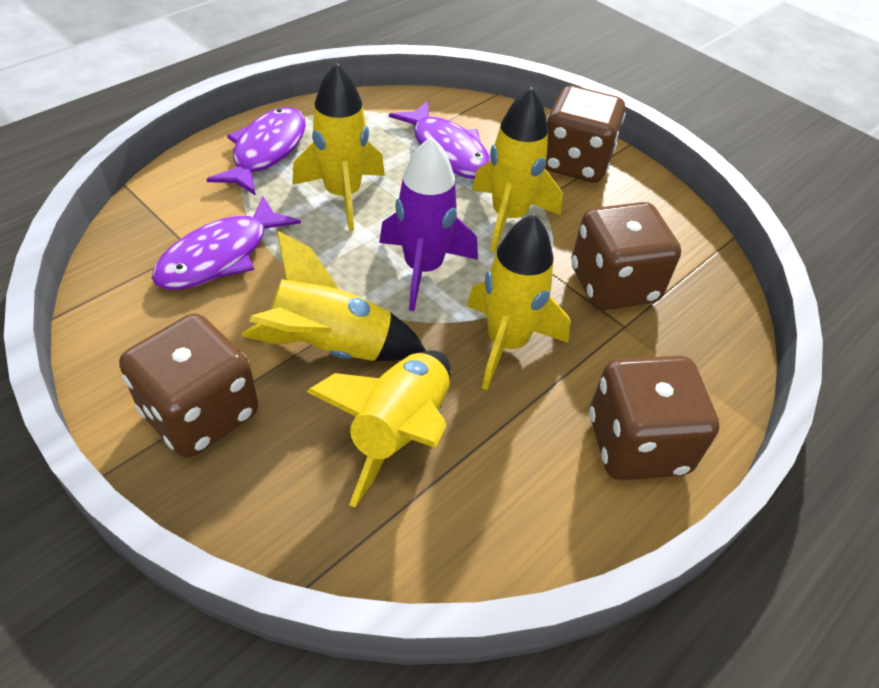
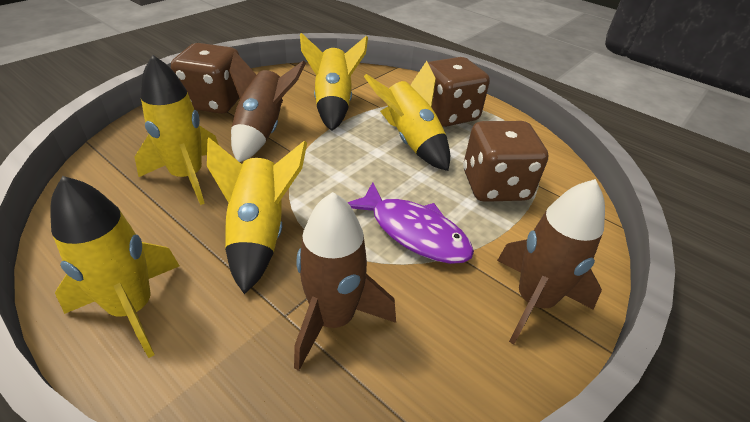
brown dice: 4 -> 3
brown rocket: 0 -> 3
purple fish: 3 -> 1
purple rocket: 1 -> 0

